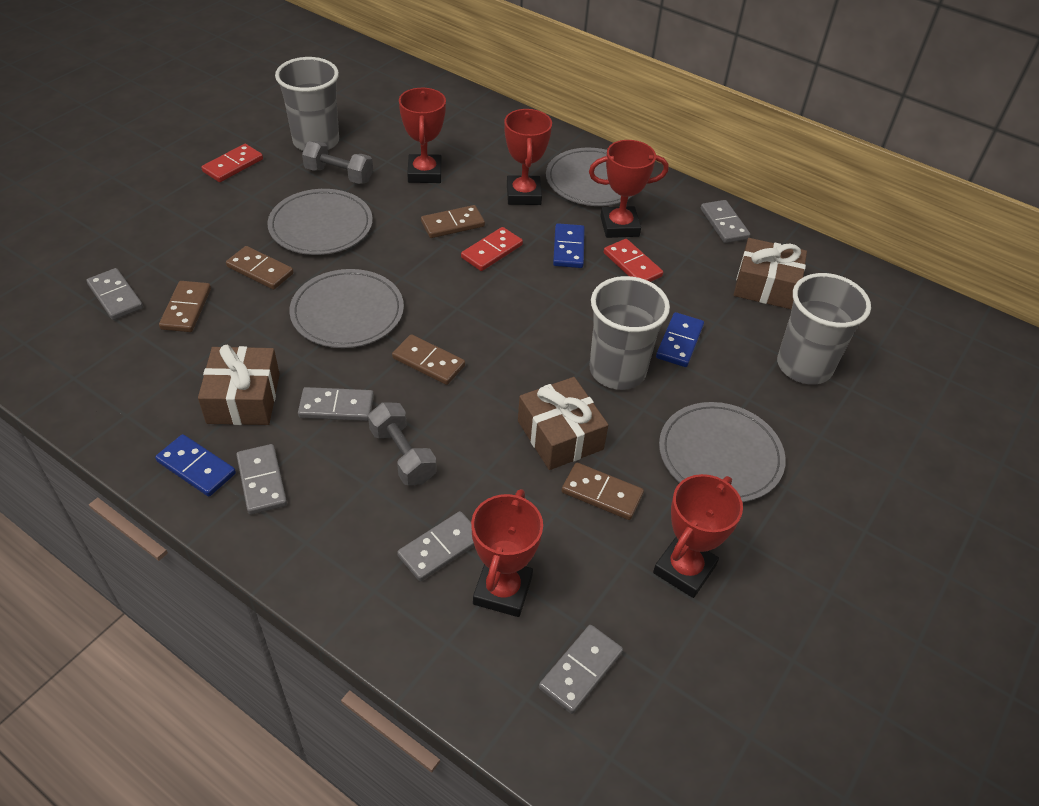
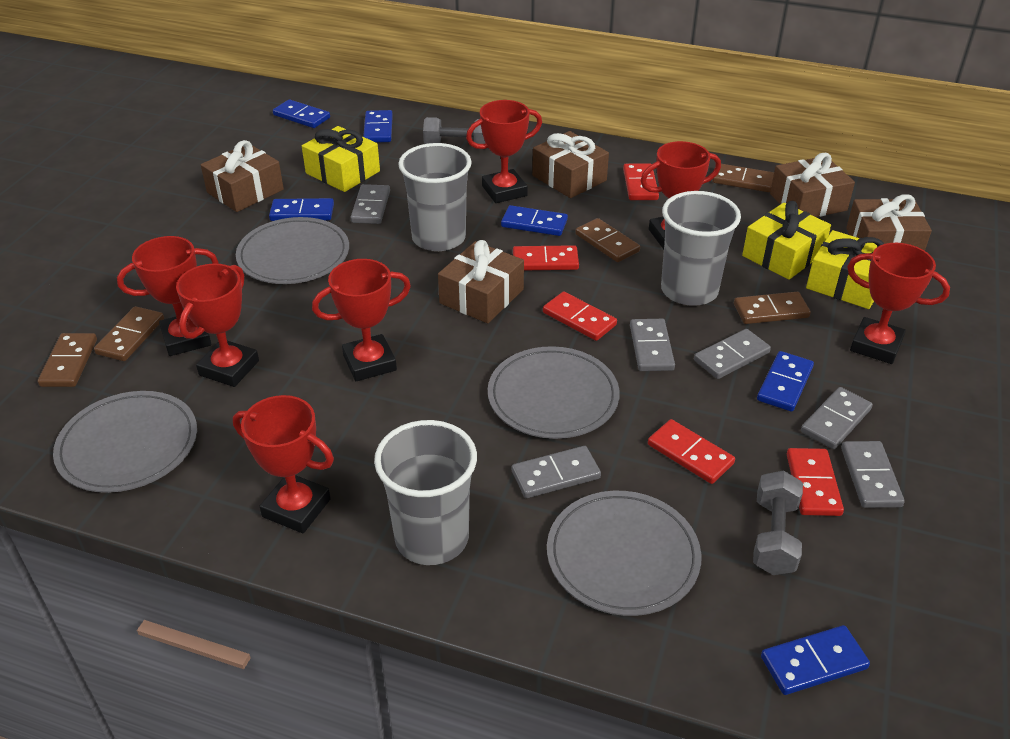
blue domino: 3 -> 6
brown gift: 3 -> 5
red domino: 3 -> 5
red trophy: 5 -> 7
yellow gift: 0 -> 3

